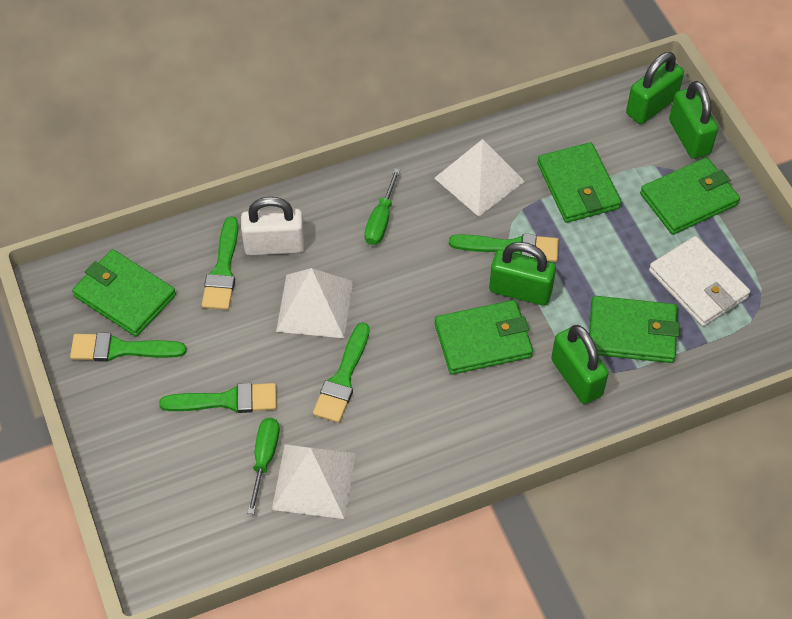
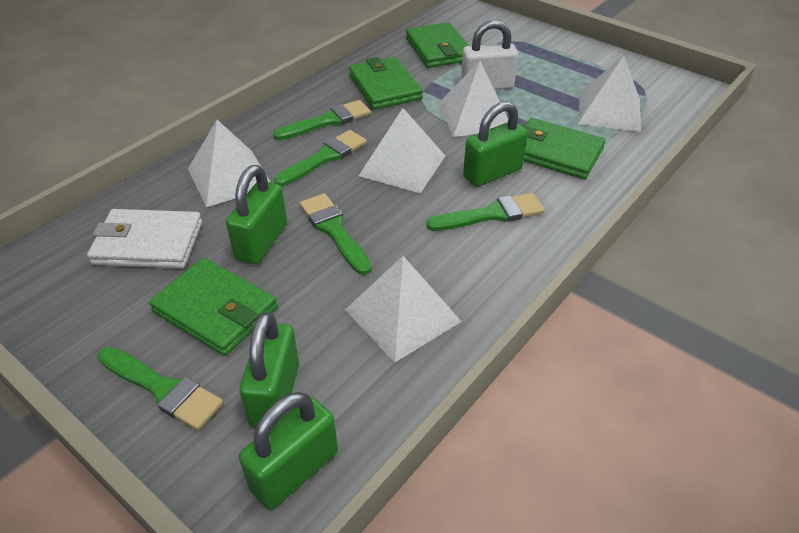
green screwdriver: 2 -> 0
green wallet: 5 -> 4
white pyramid: 3 -> 5

